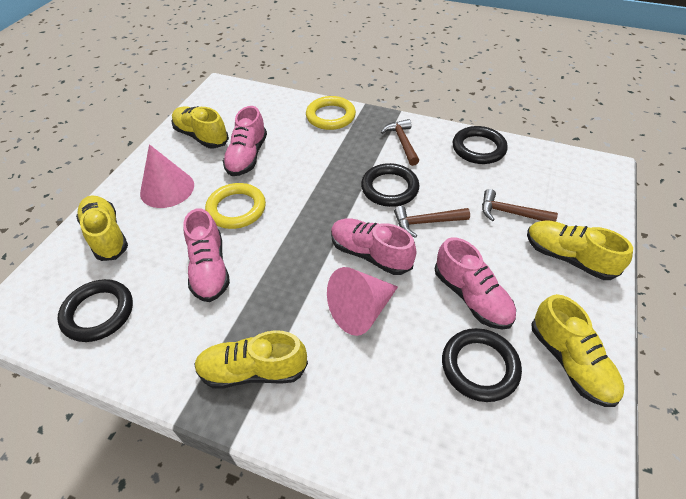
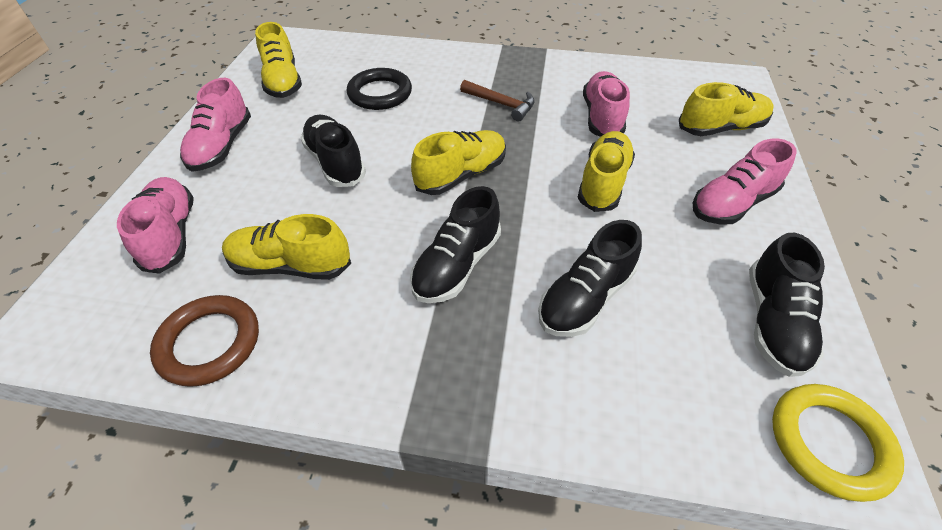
black ring: 4 -> 1
black shoe: 0 -> 4
brown hammer: 3 -> 1
brown ring: 0 -> 1
pink cone: 2 -> 0
yellow ring: 2 -> 1

